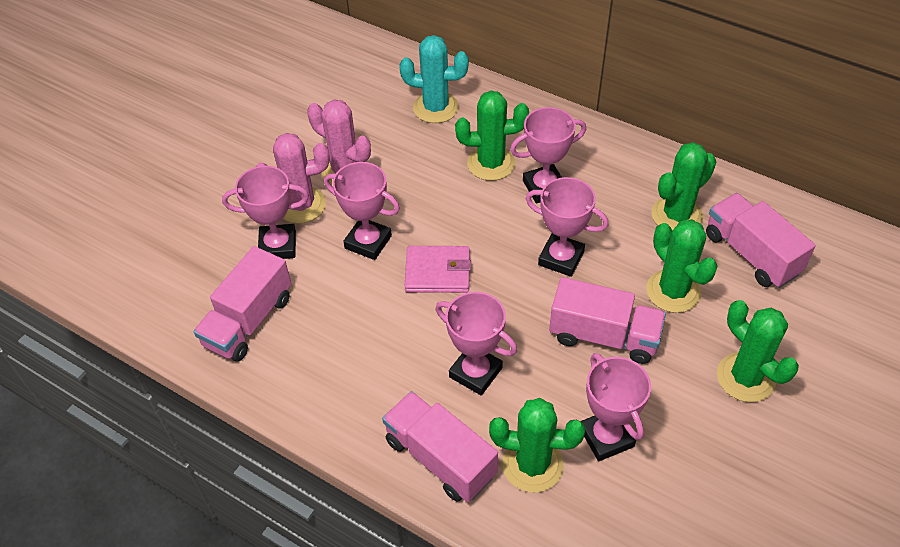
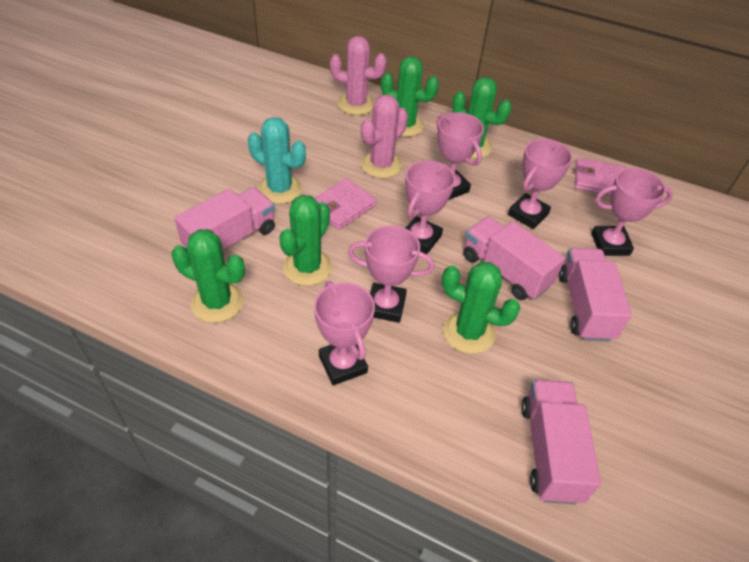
pink wallet: 1 -> 2

